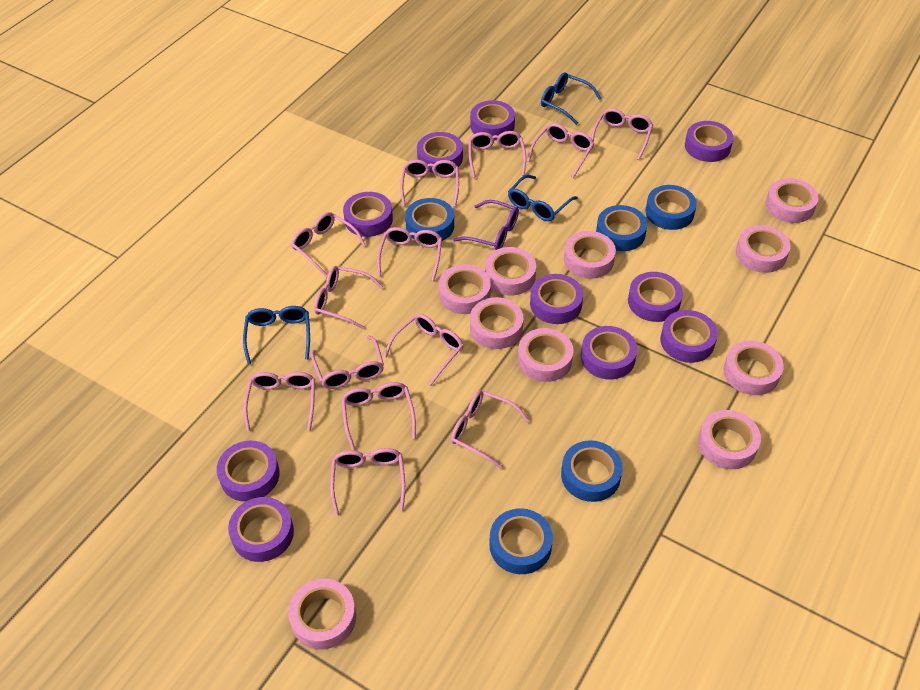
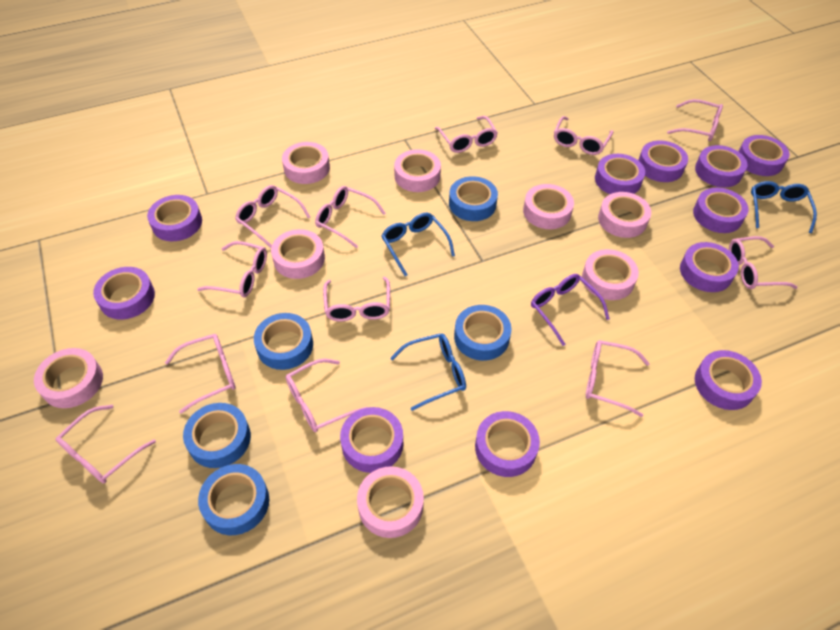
pink glasses: 13 -> 12
pink tape: 10 -> 8
purple tape: 10 -> 11

